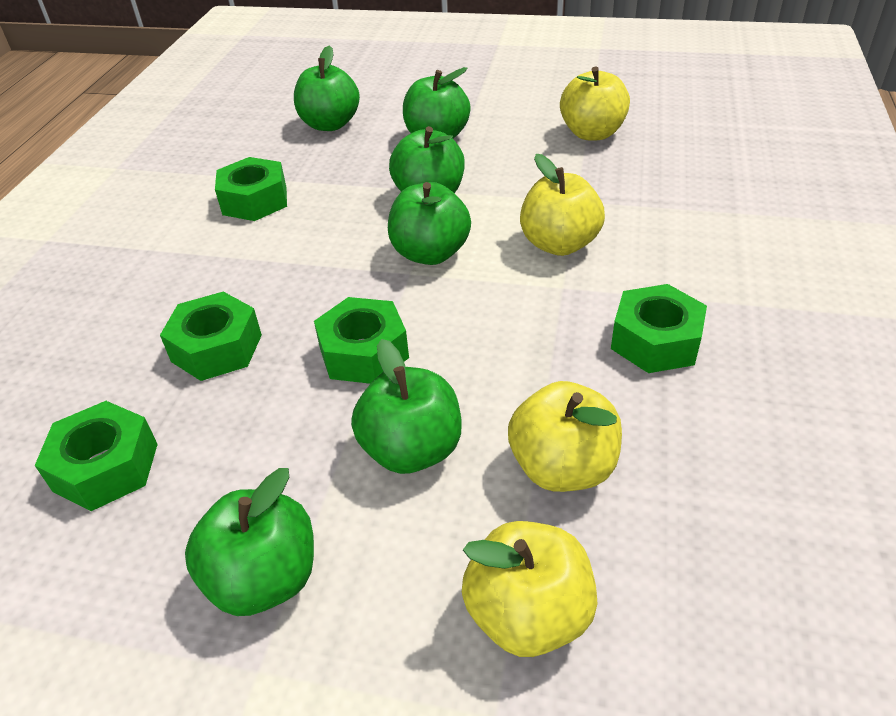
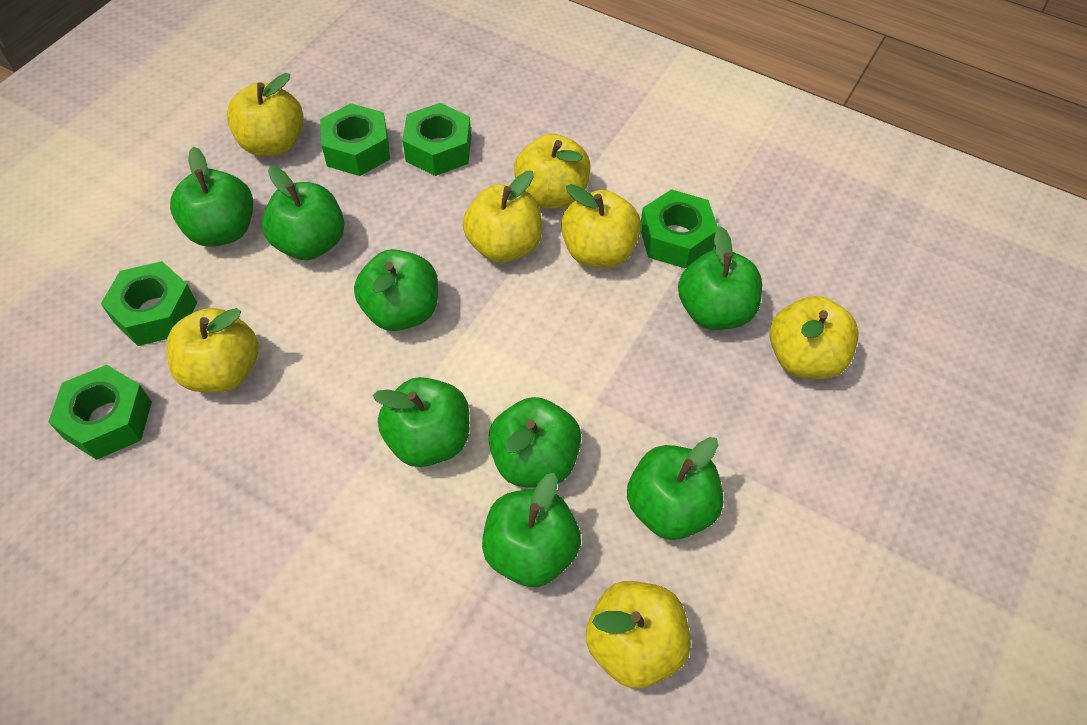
green apple: 6 -> 8
yellow apple: 4 -> 7

